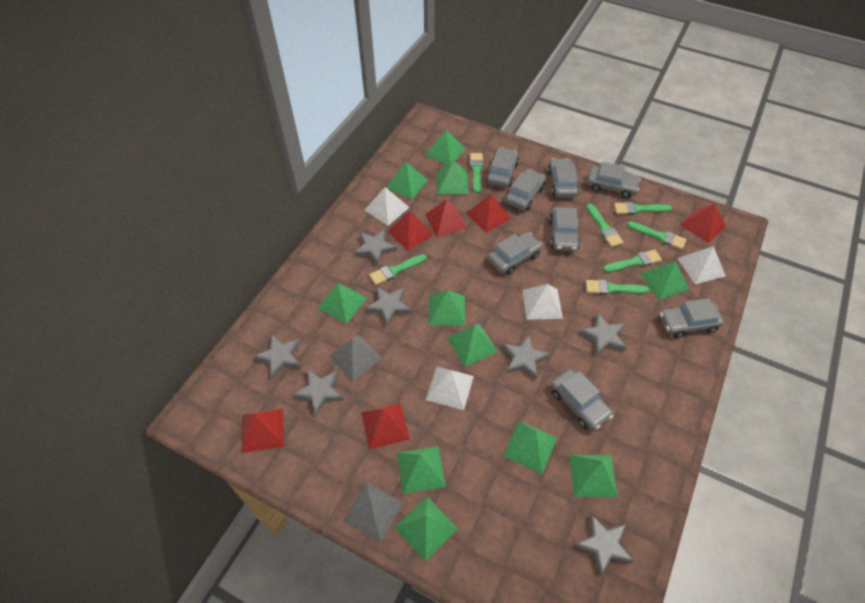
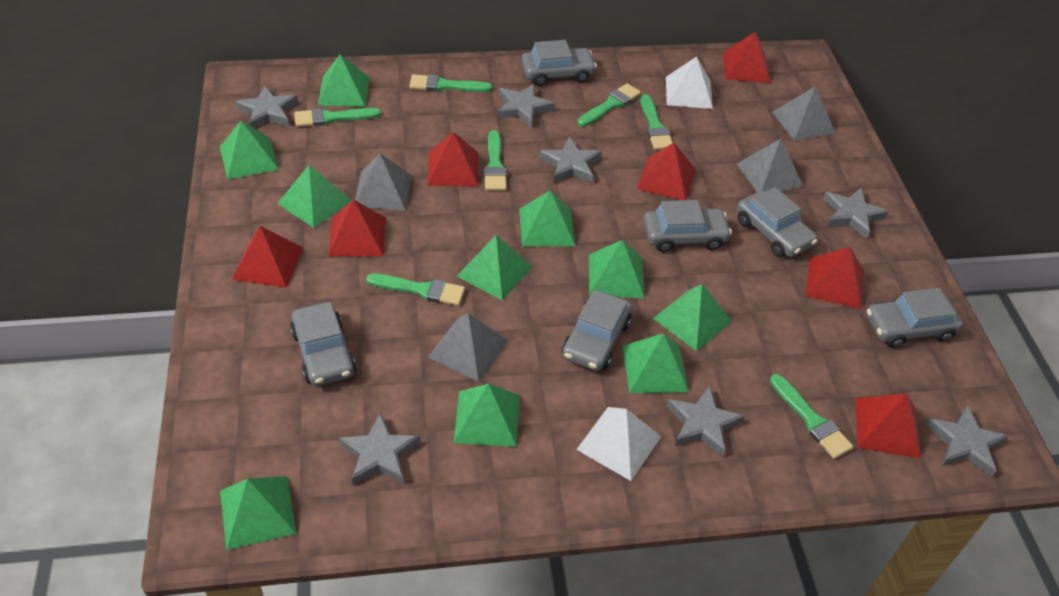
green pyramid: 11 -> 10
grey car: 8 -> 6
grey pyramid: 2 -> 4
red pyramid: 6 -> 7
white pyramid: 4 -> 2

